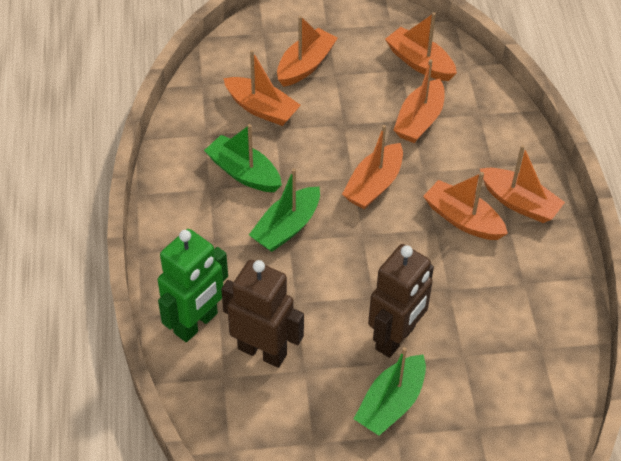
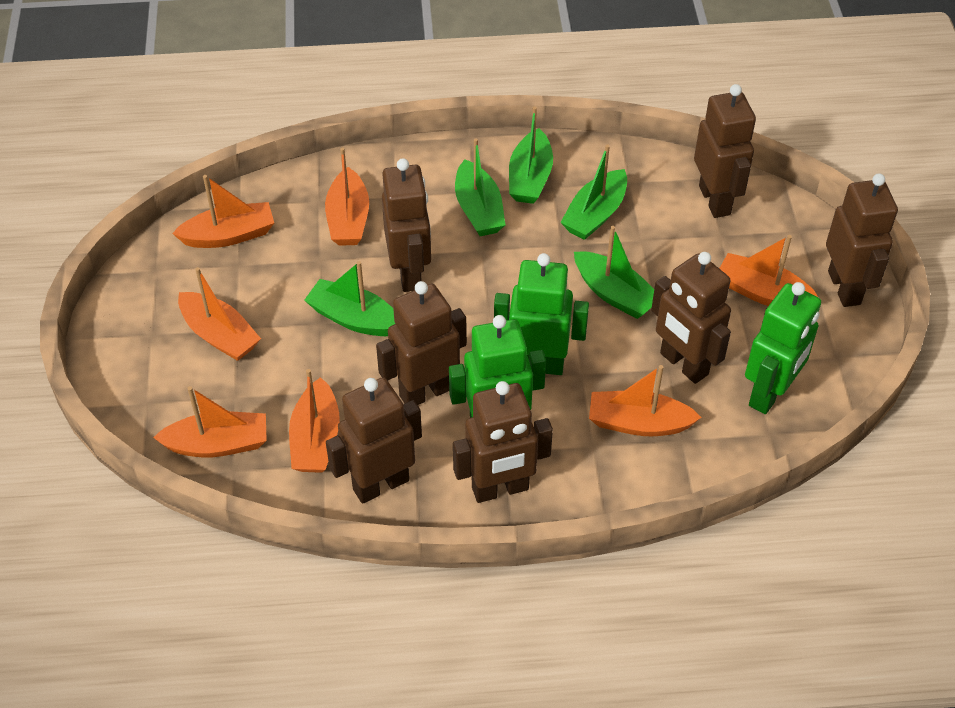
brown robot: 2 -> 7
green boat: 3 -> 5
green robot: 1 -> 3

